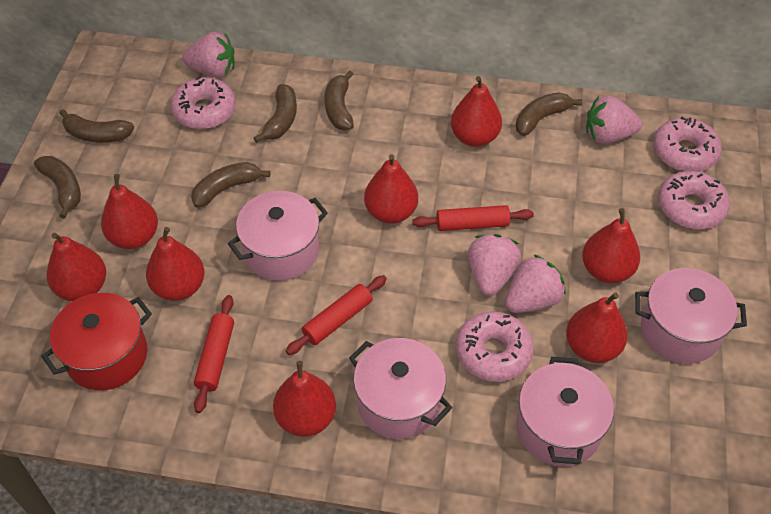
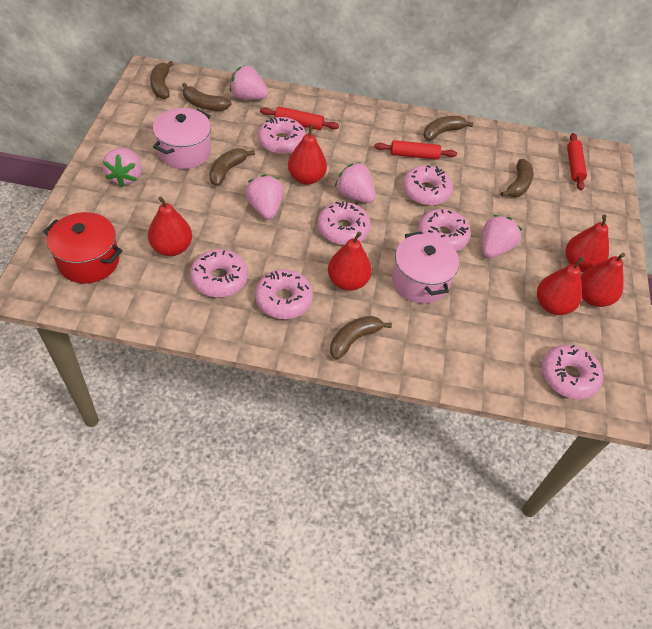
pink donut: 4 -> 7
pink pot: 4 -> 2
pink strawberry: 4 -> 5
red pear: 8 -> 6

